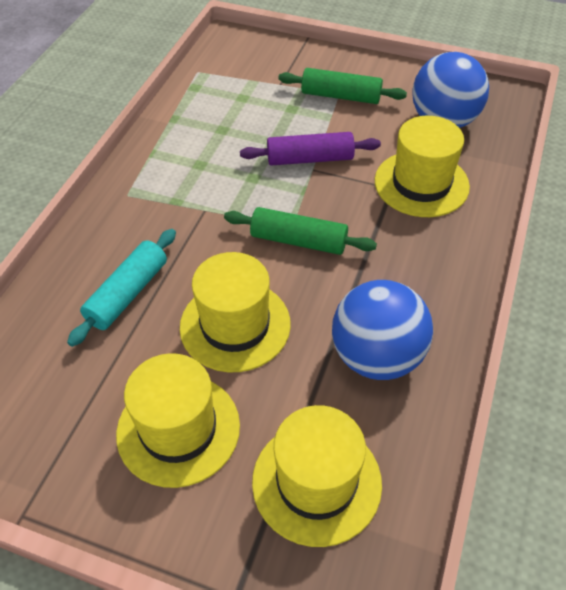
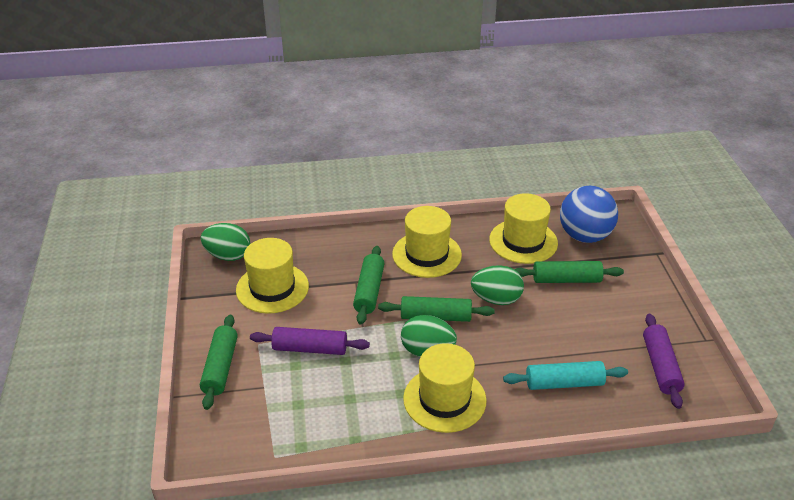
blue ball: 2 -> 1
green egg: 0 -> 3
green rolling pin: 2 -> 4
purple rolling pin: 1 -> 2

